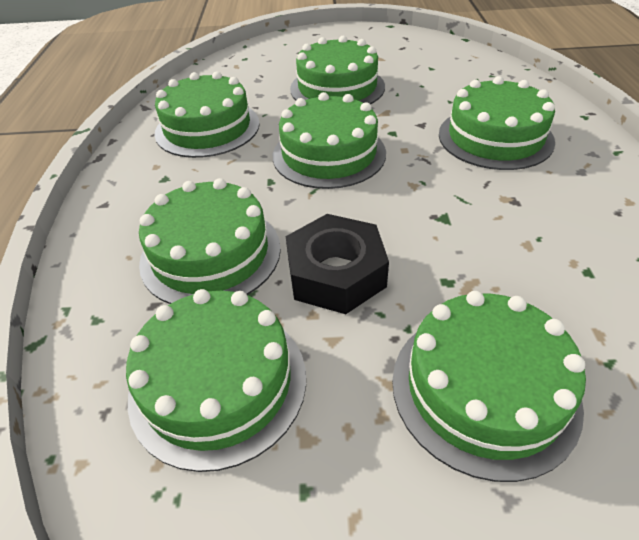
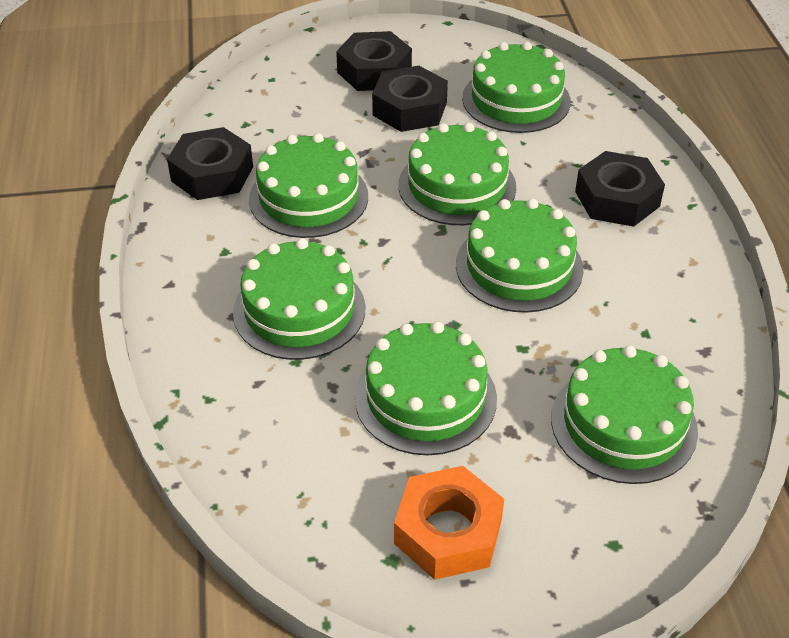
black nut: 1 -> 4
orange nut: 0 -> 1

